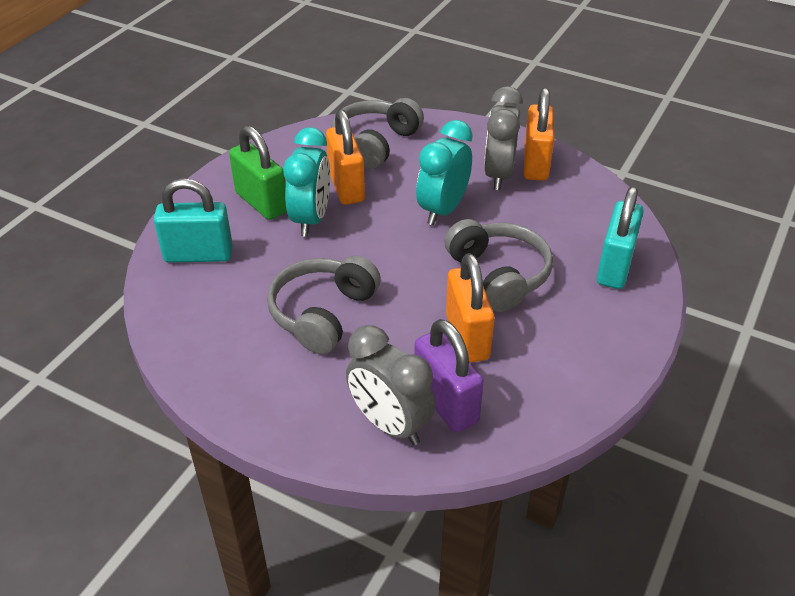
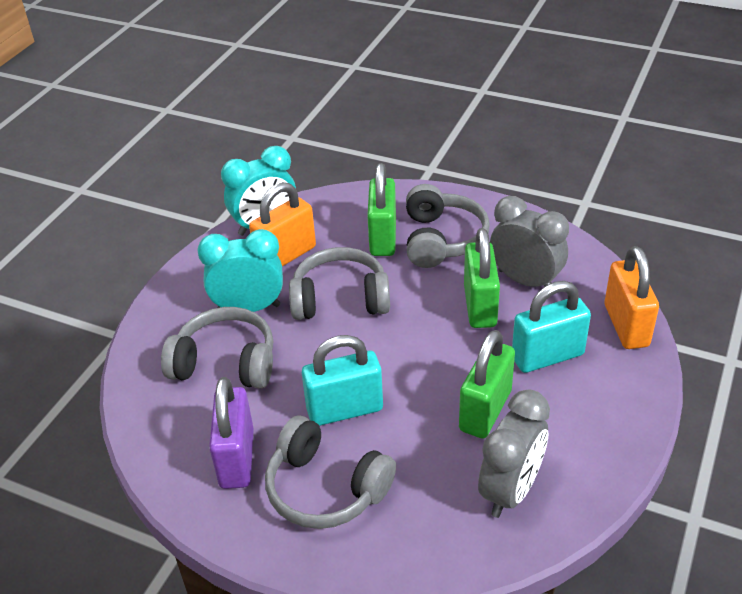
green padlock: 1 -> 3
grey headphones: 3 -> 4
orange padlock: 3 -> 2

